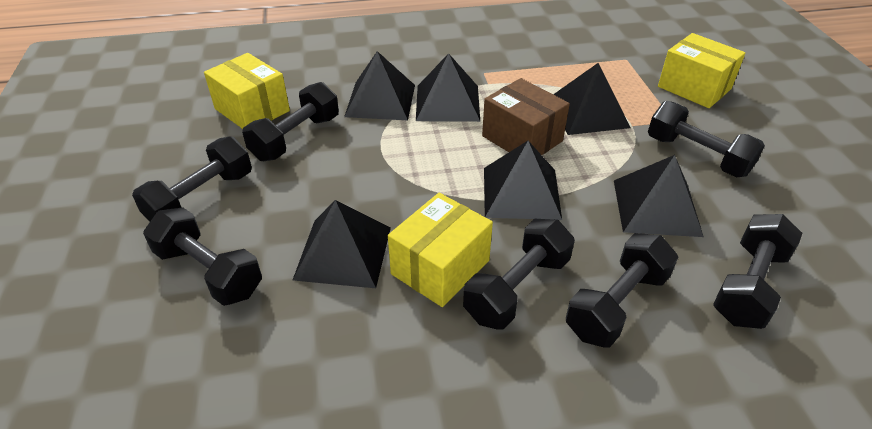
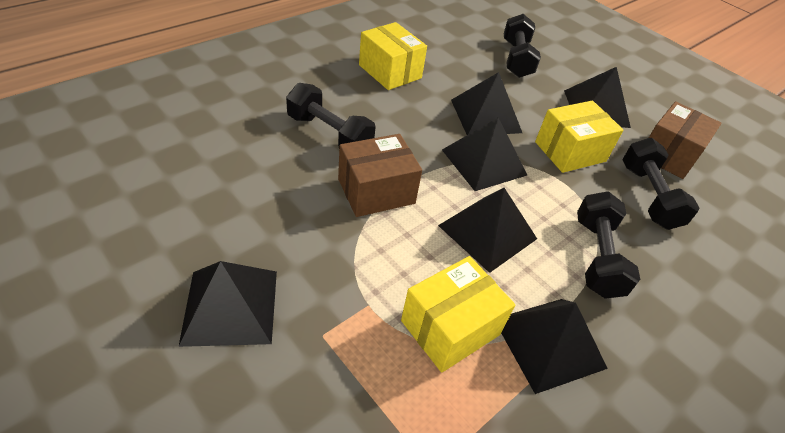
black dumbbell: 7 -> 4
brown box: 1 -> 2

